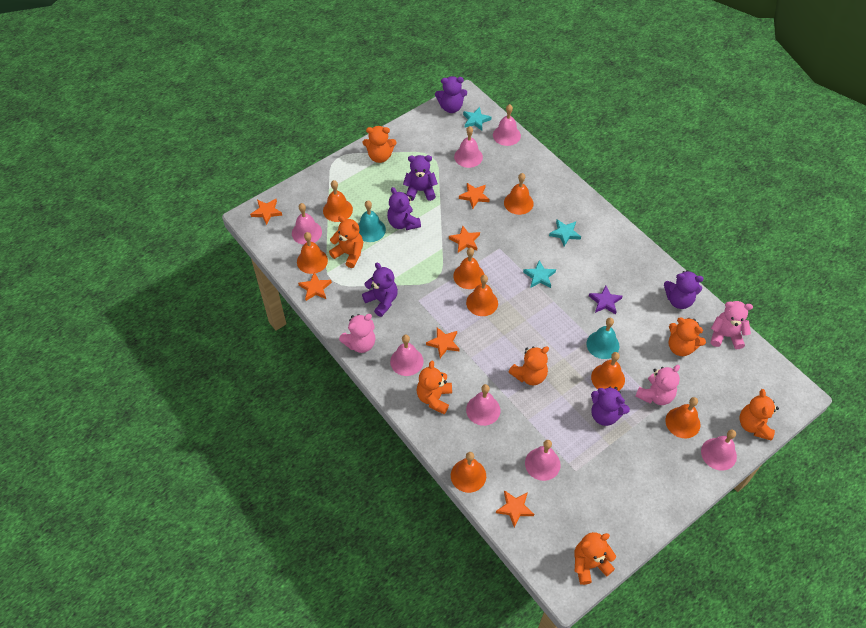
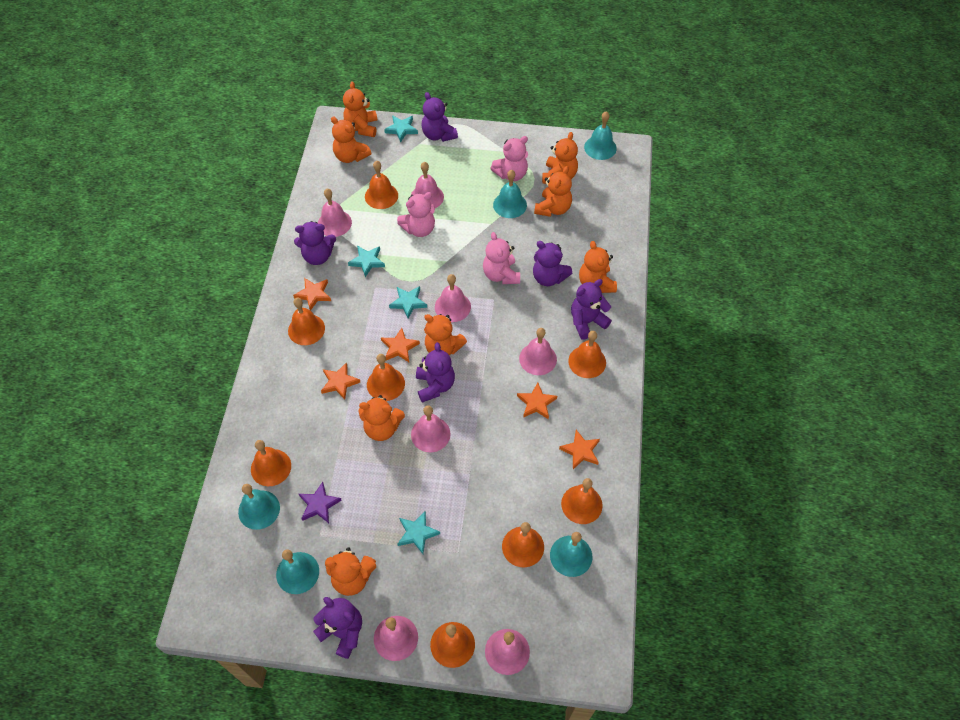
orange star: 6 -> 5
orange teddy bear: 7 -> 8
turquoise bell: 2 -> 5
turquoise star: 3 -> 4

